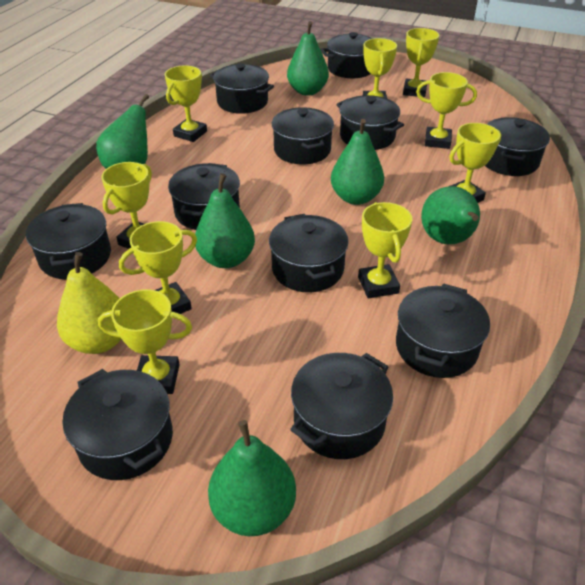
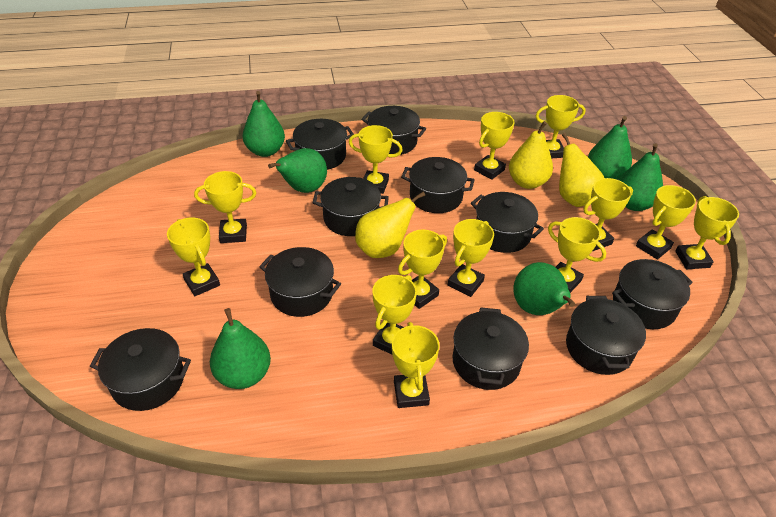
black pot: 11 -> 10
yellow pear: 1 -> 3
yellow trophy: 9 -> 13

